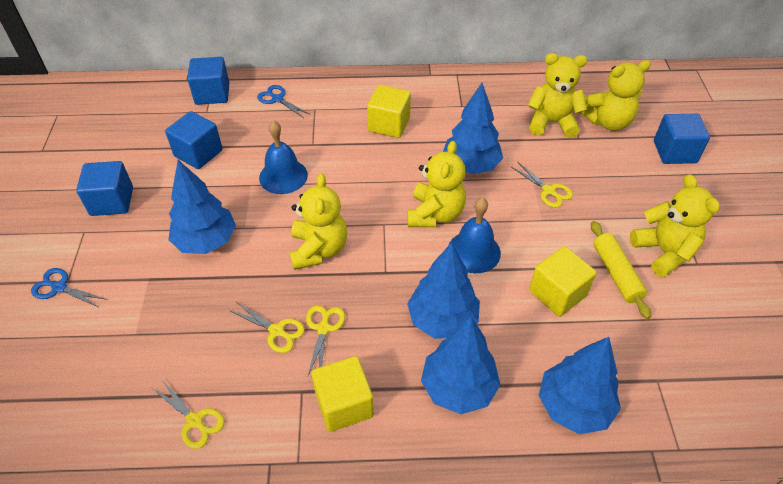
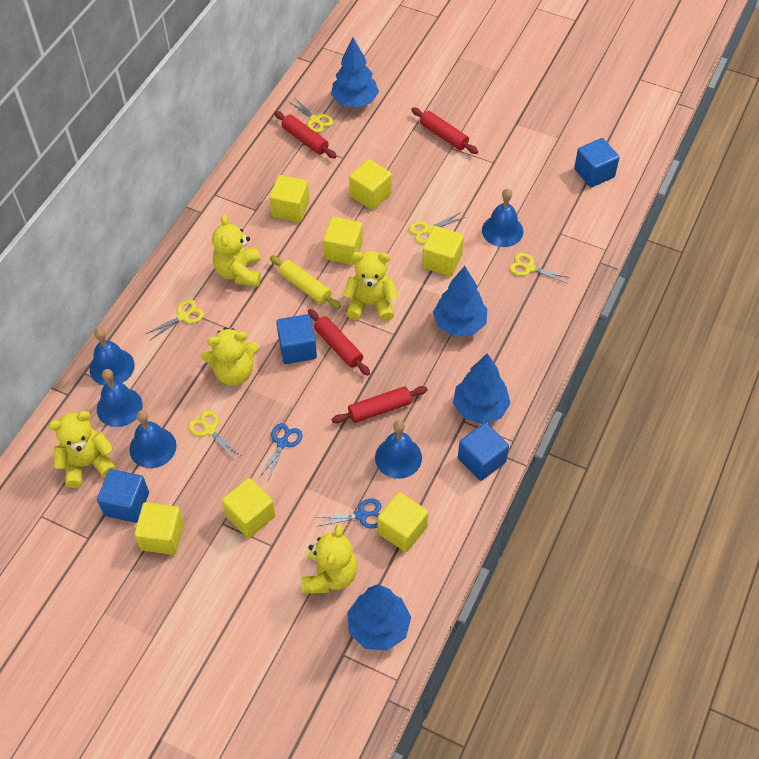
blue bell: 2 -> 5
blue tree: 5 -> 4
red rolling pin: 0 -> 4
yellow cube: 3 -> 7
yellow scissors: 4 -> 5

